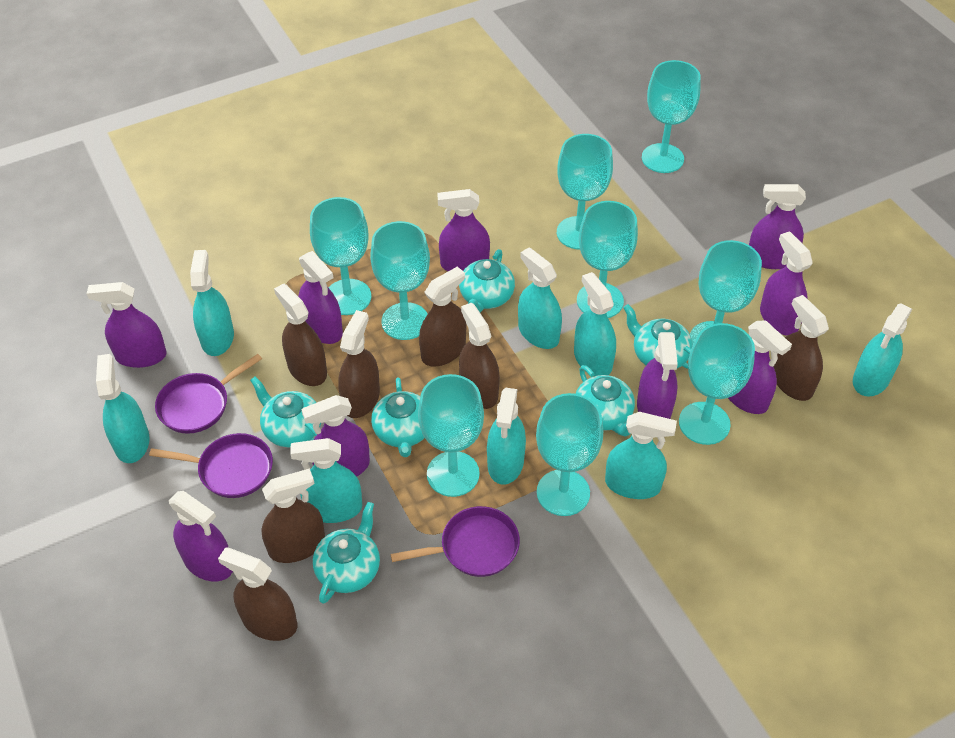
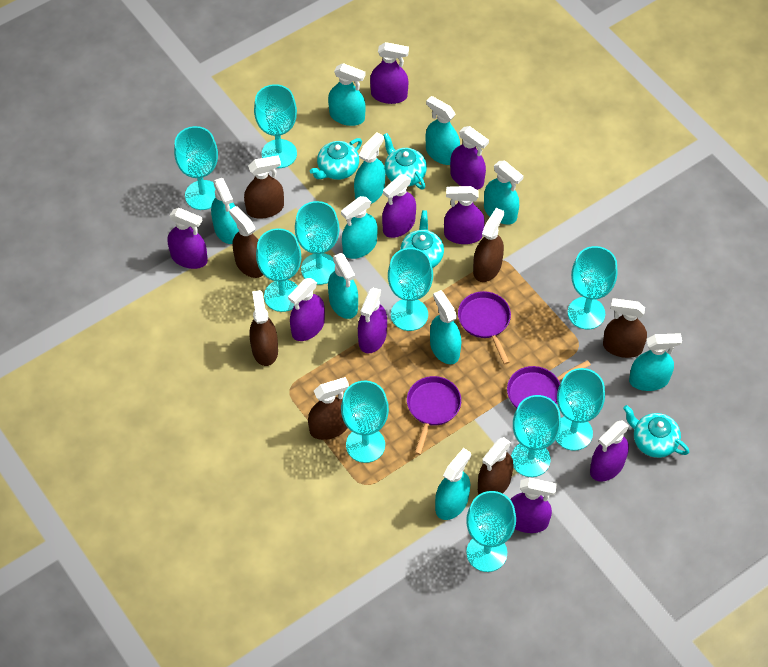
turquoise goblet: 9 -> 10
turquoise spray bottle: 8 -> 10
turquoise teapot: 6 -> 4

